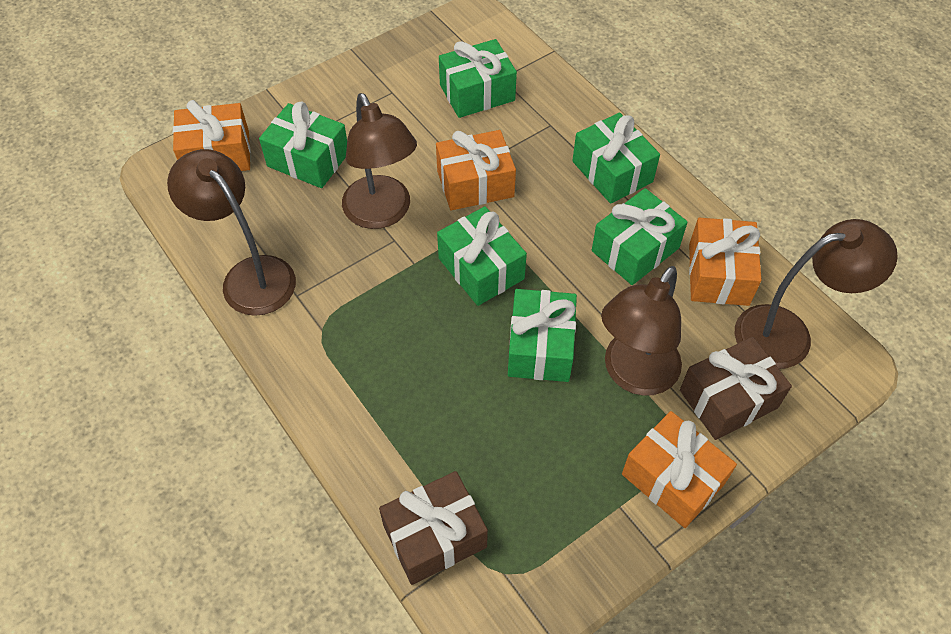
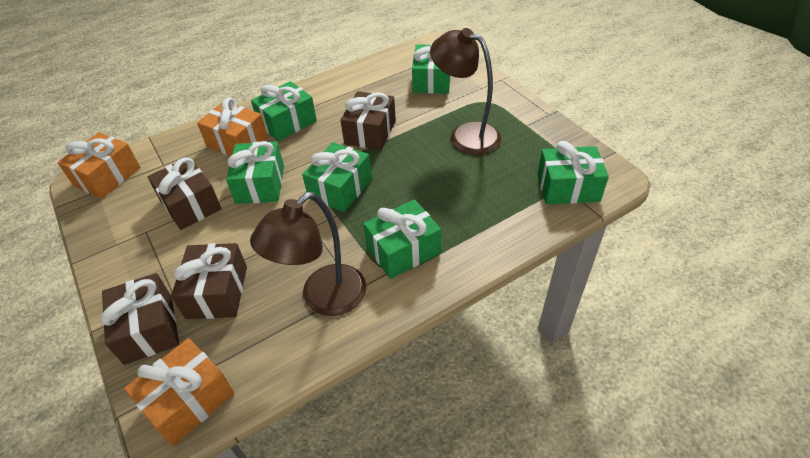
brown gift: 2 -> 4
brown lamp: 4 -> 2
orange gift: 4 -> 3

